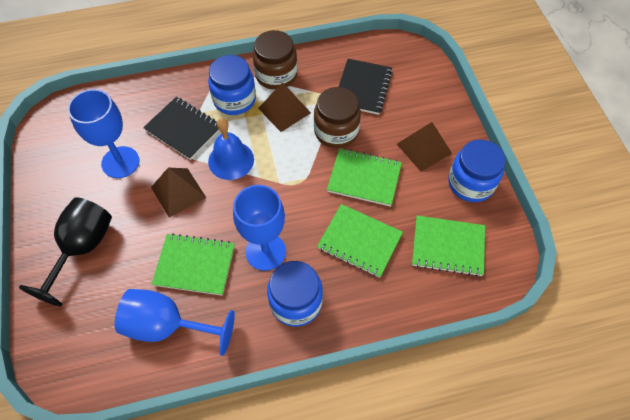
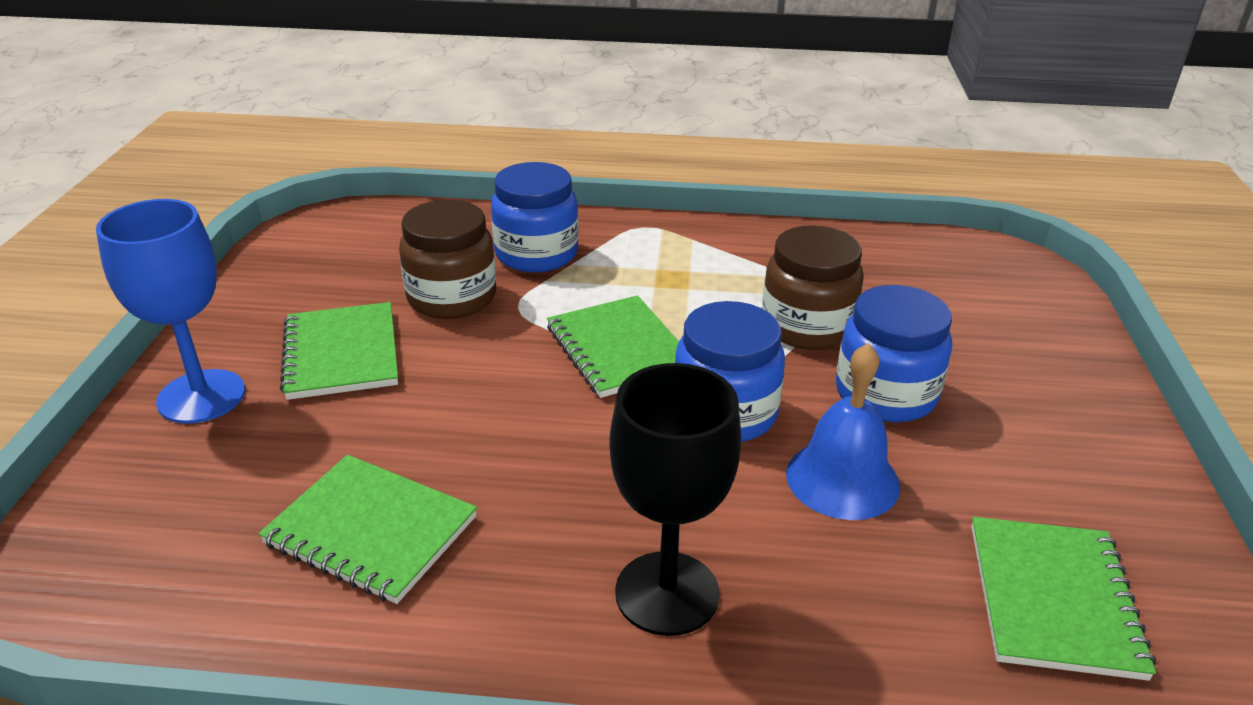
black notebook: 2 -> 0
blue goblet: 3 -> 1
brown pyramid: 3 -> 0

